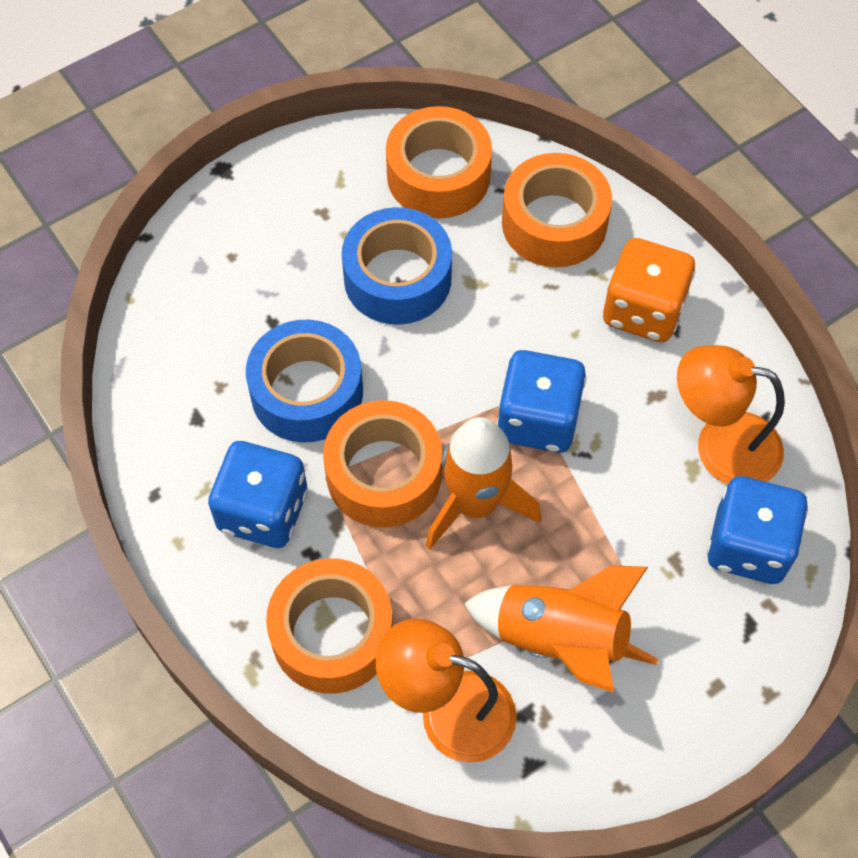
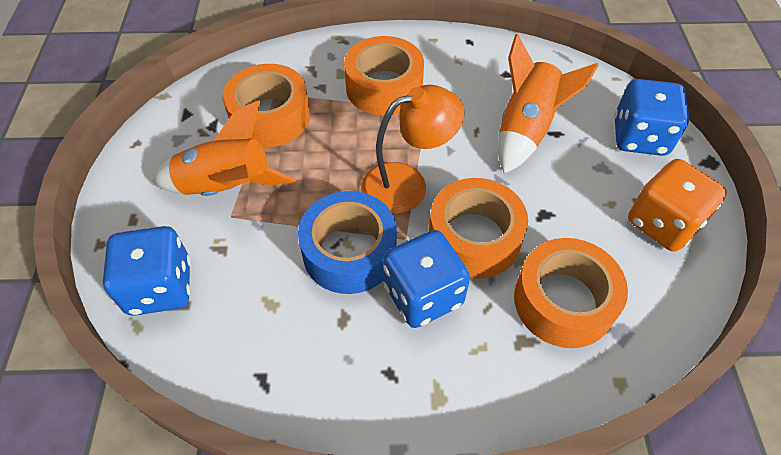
blue tape: 2 -> 1
orange lamp: 2 -> 1

